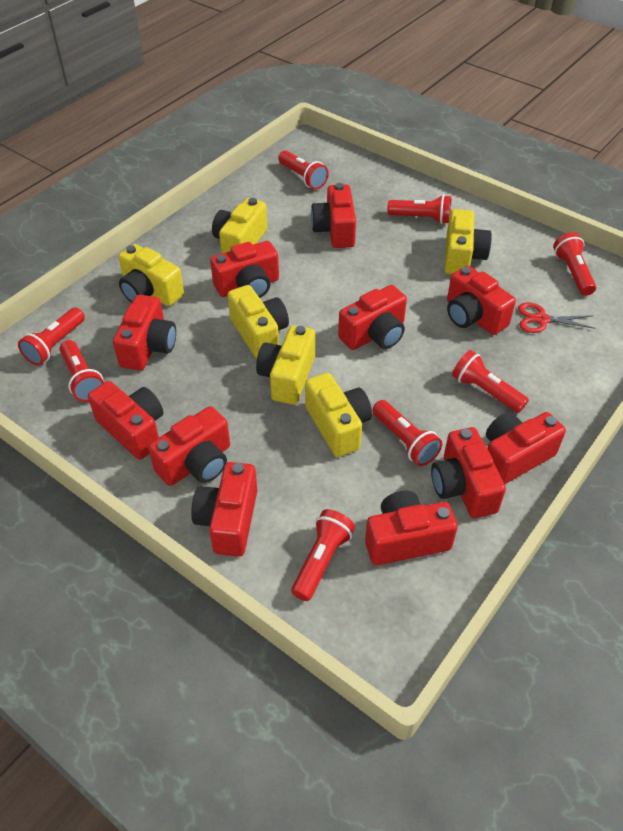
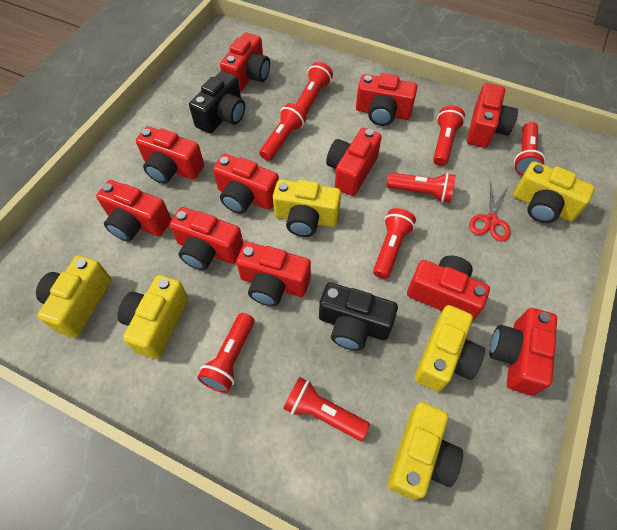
black camera: 0 -> 2

